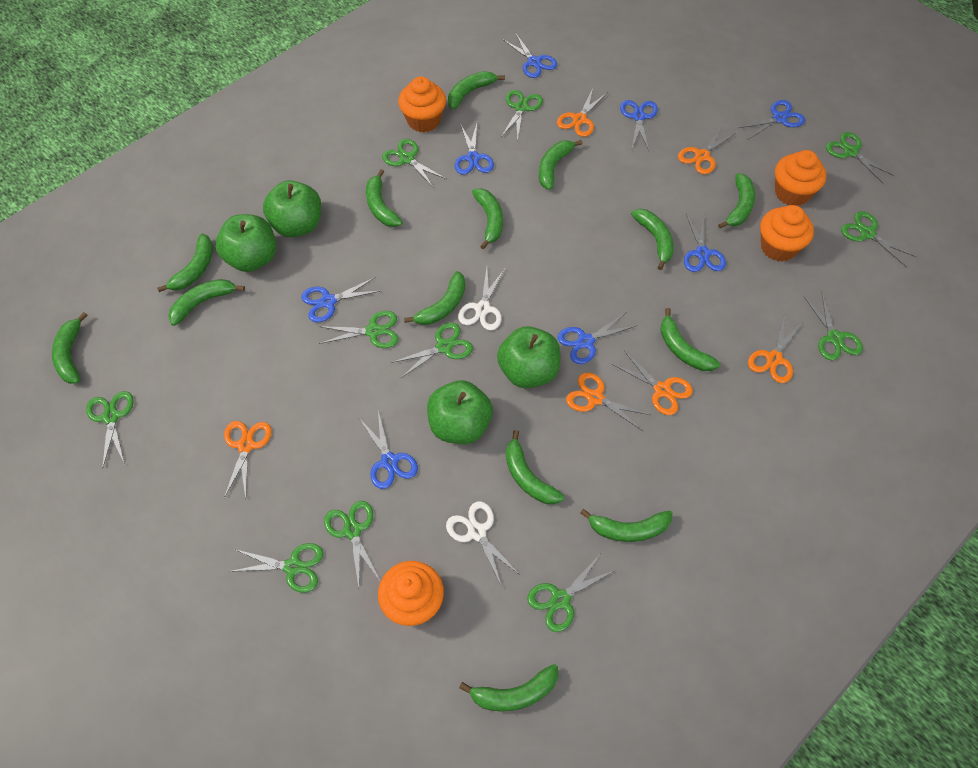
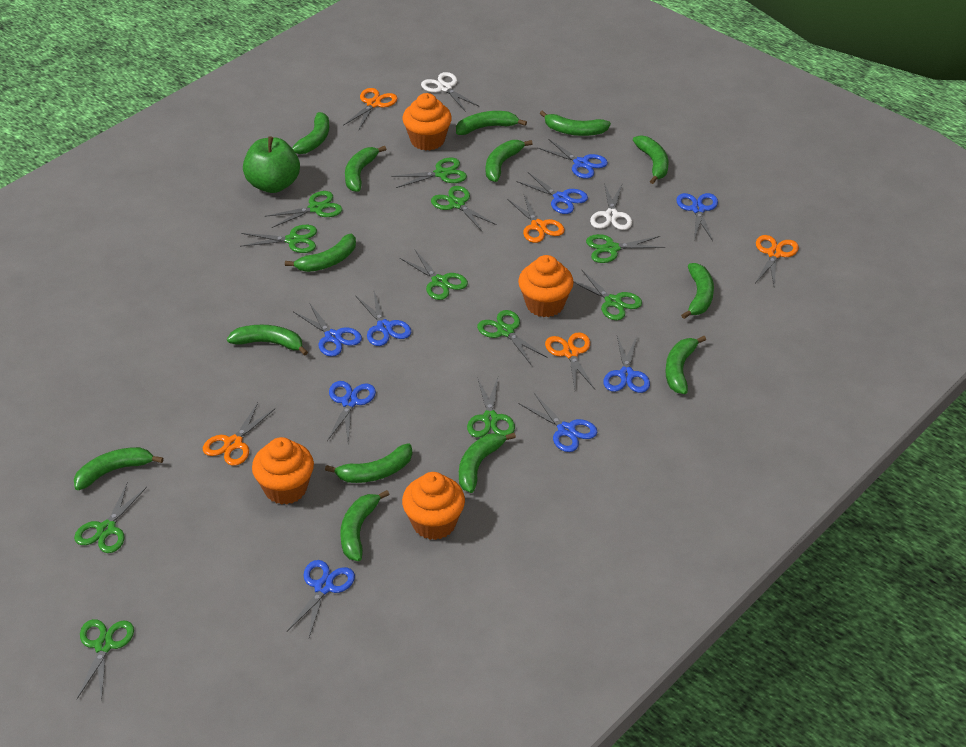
blue scissors: 8 -> 9
green apple: 4 -> 1
orange scissors: 6 -> 5

